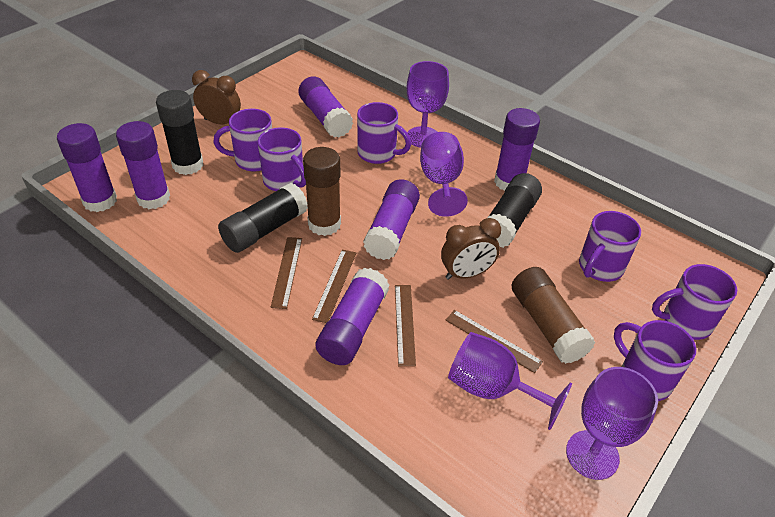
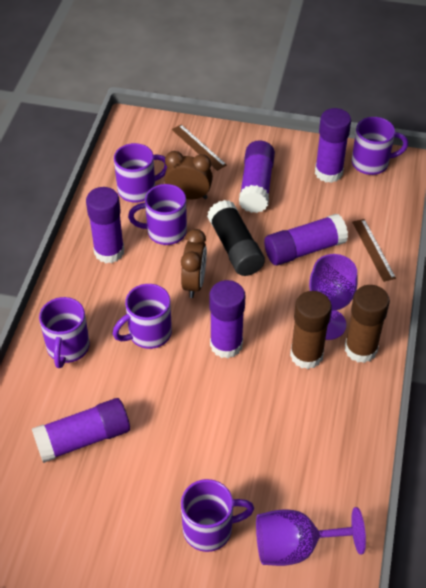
black glue stick: 3 -> 1
brown ruler: 4 -> 2
purple goblet: 4 -> 2

